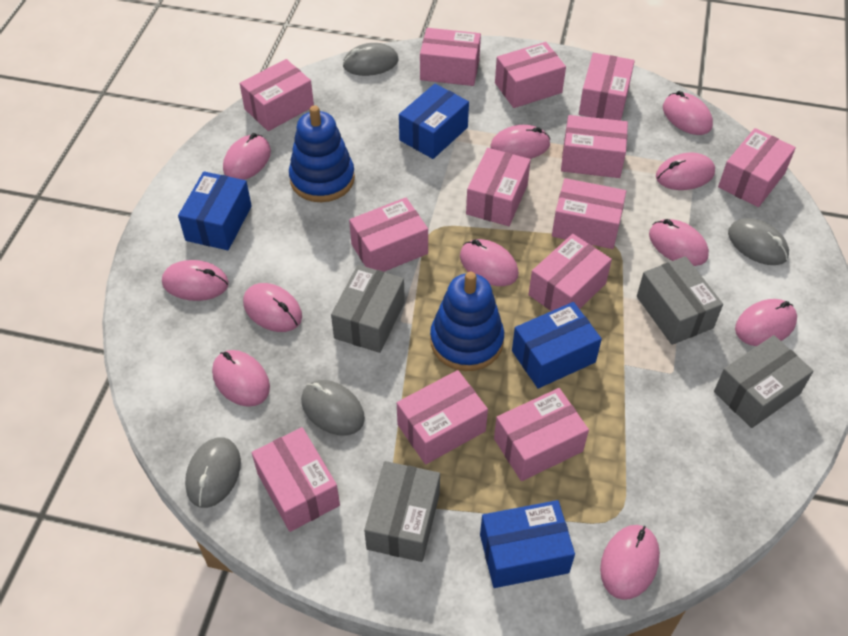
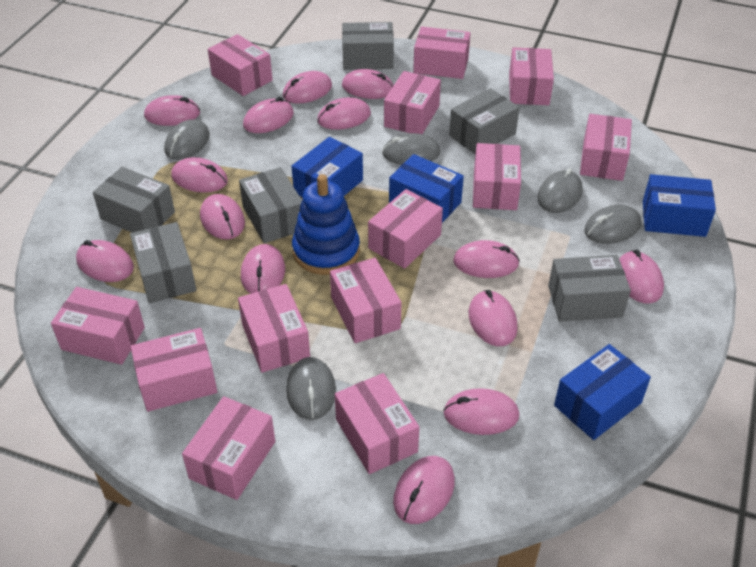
blue stacking toy: 2 -> 1
grey box: 4 -> 6
grey mouse: 4 -> 5
pink mouse: 11 -> 14

